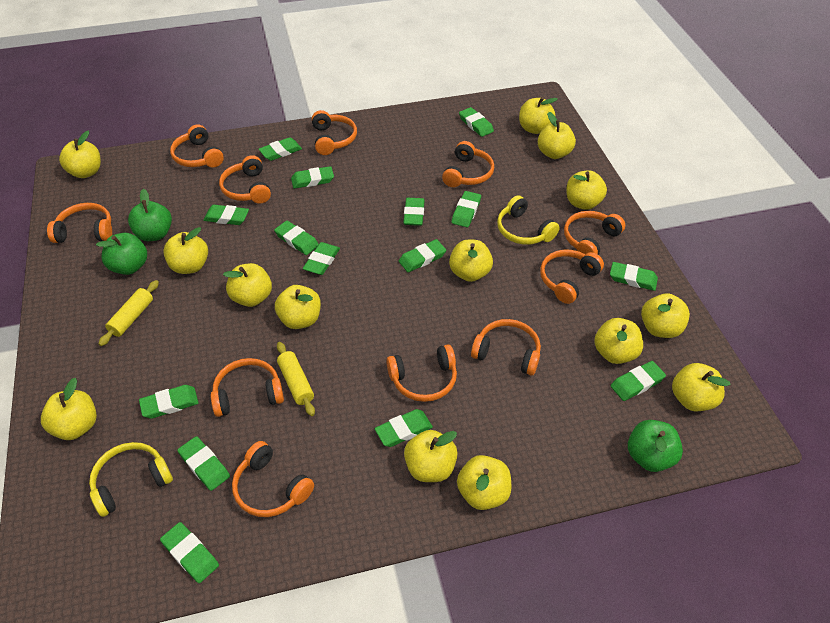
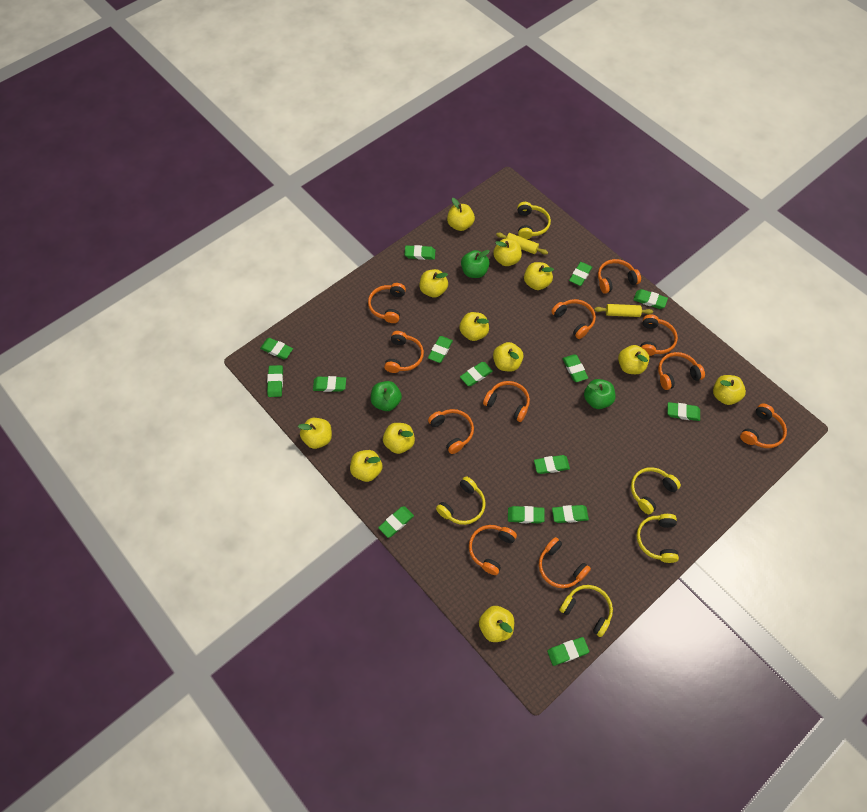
yellow apple: 14 -> 12
yellow headphones: 2 -> 5

